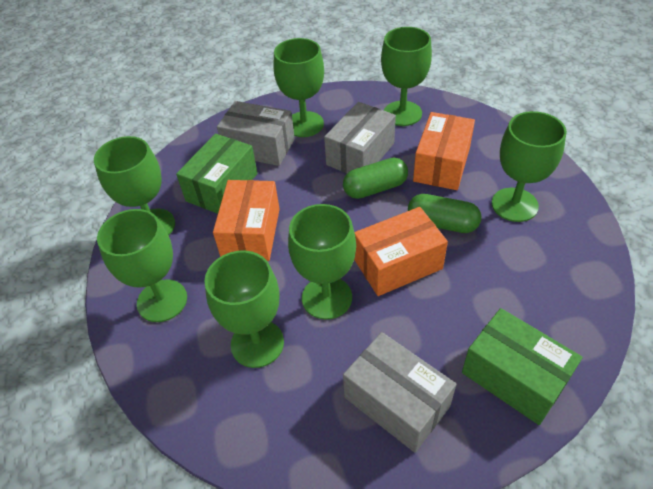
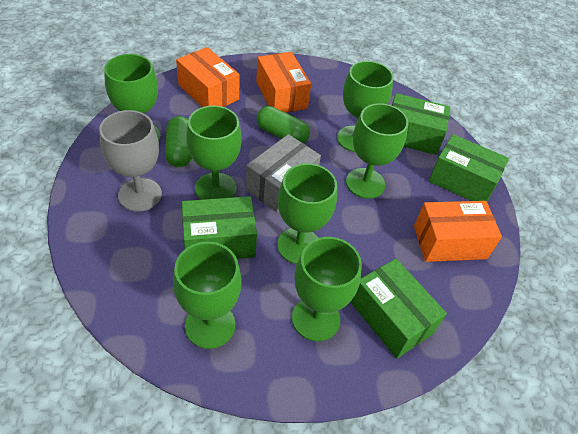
green box: 2 -> 4
grey box: 3 -> 1
grey goblet: 0 -> 1

